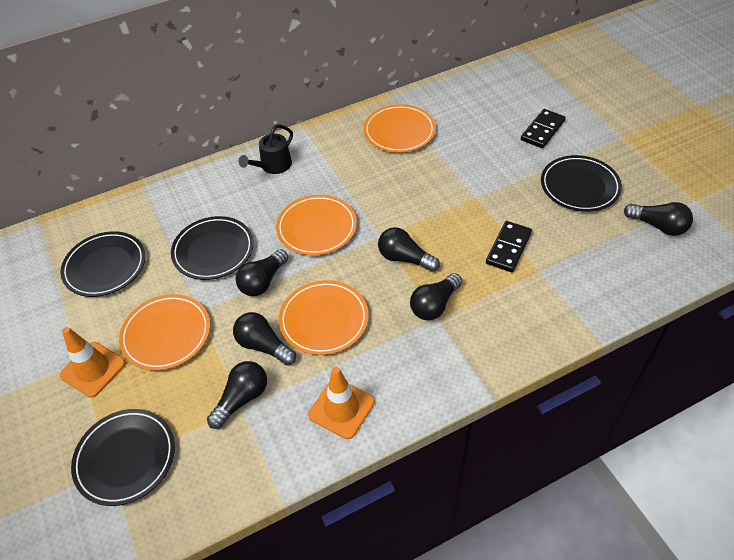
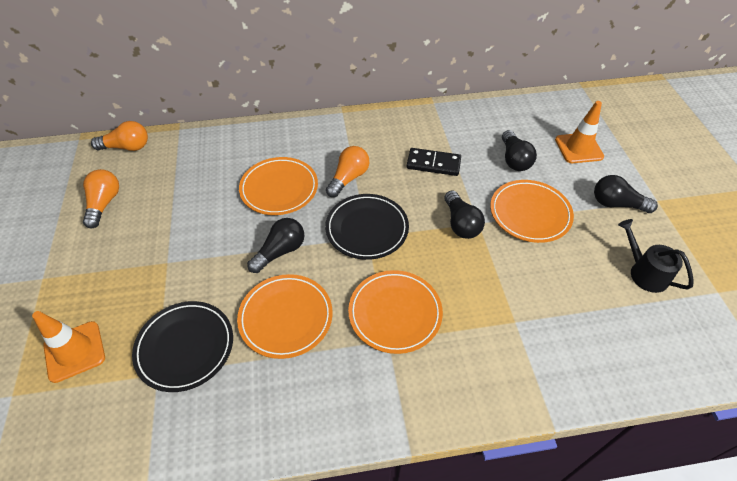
black domino: 2 -> 1
black light bulb: 6 -> 4
black plate: 4 -> 2
orange light bulb: 0 -> 3

